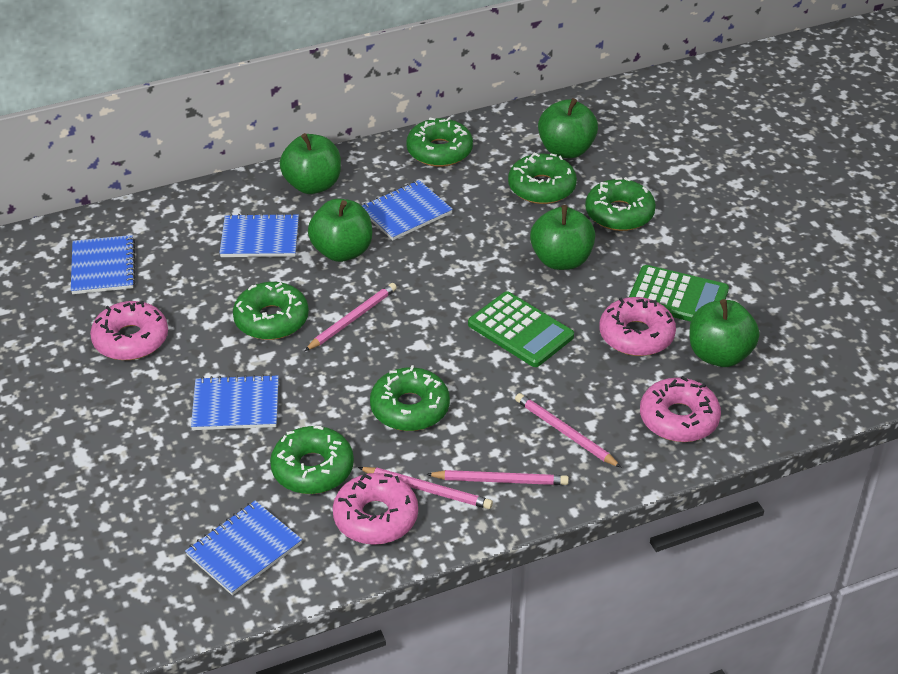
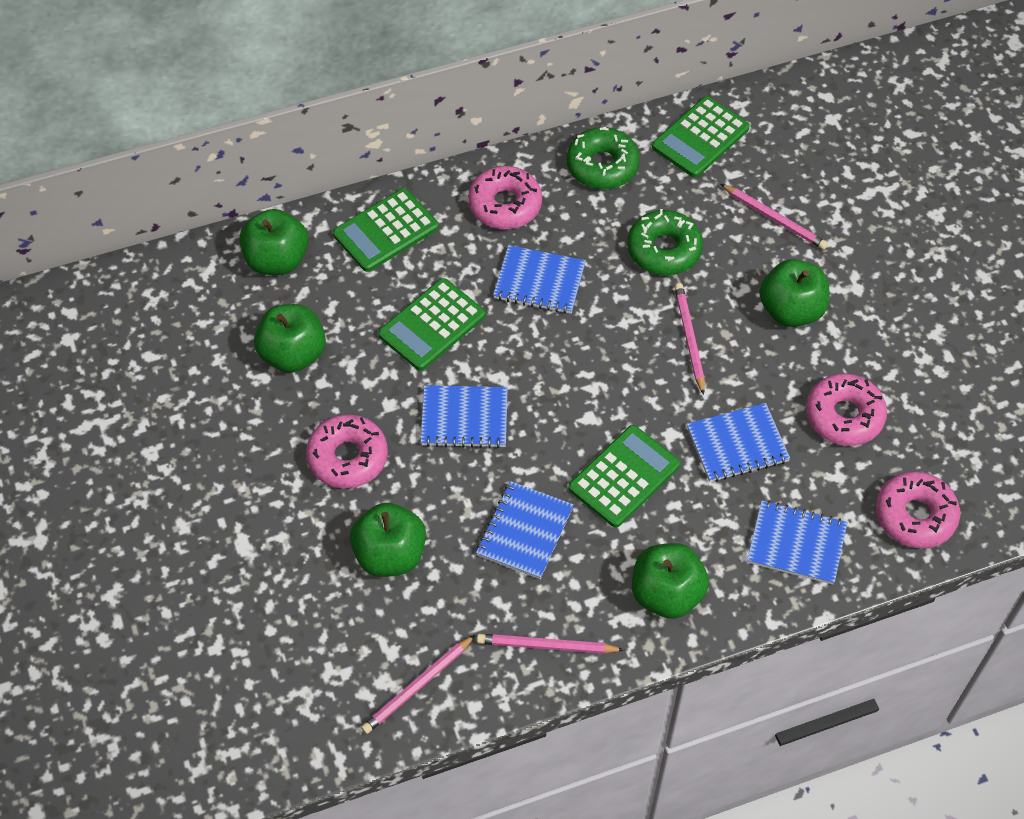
green calculator: 2 -> 4
green donut: 6 -> 2

